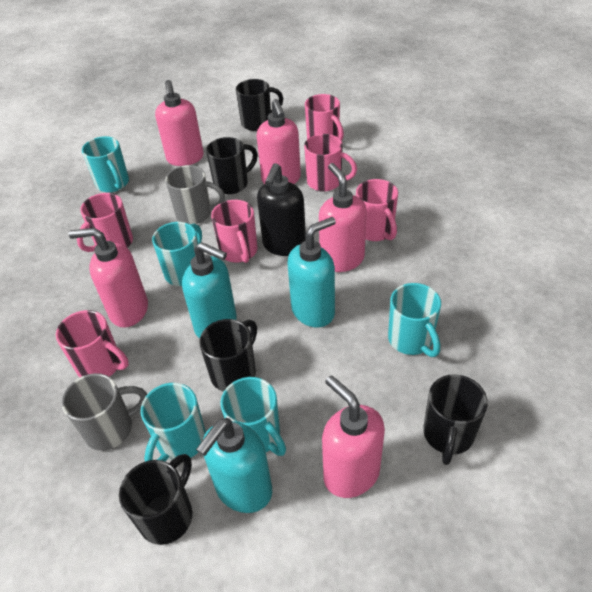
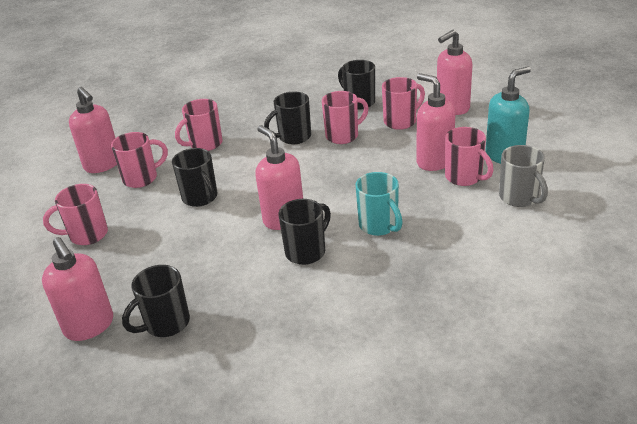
black soap dispenser: 1 -> 0
grey mug: 2 -> 1
turquoise mug: 5 -> 1
turquoise soap dispenser: 3 -> 1

